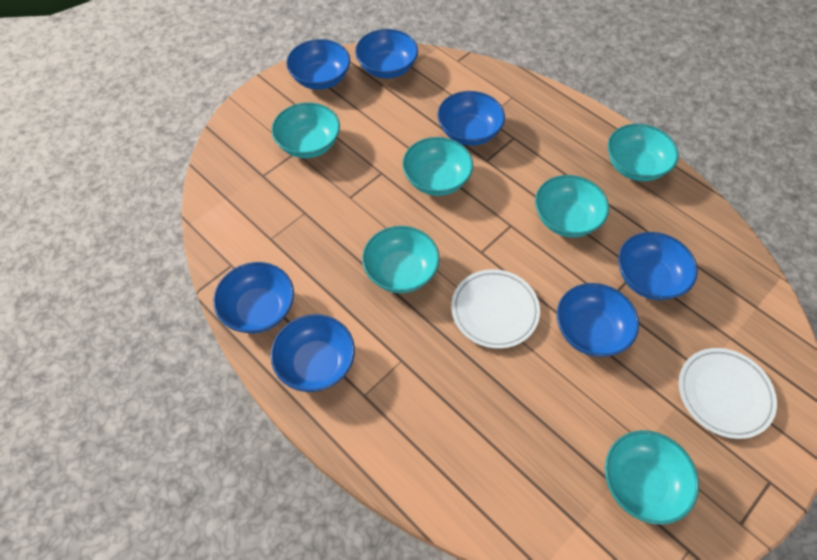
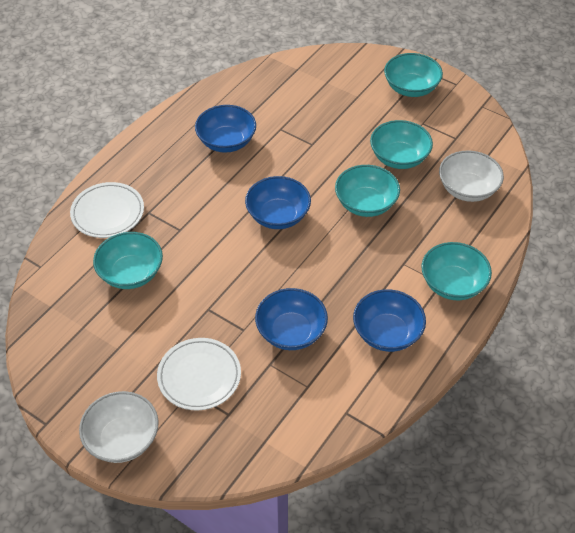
blue bowl: 7 -> 4
turquoise bowl: 6 -> 5
white bowl: 0 -> 2

